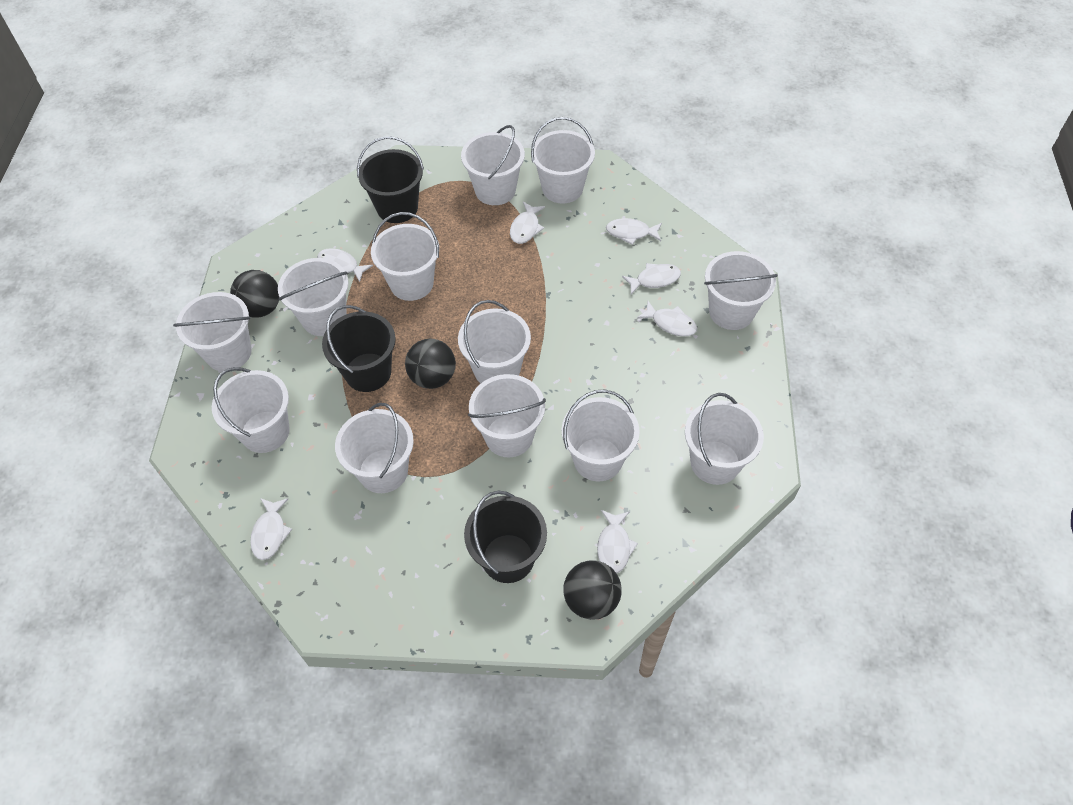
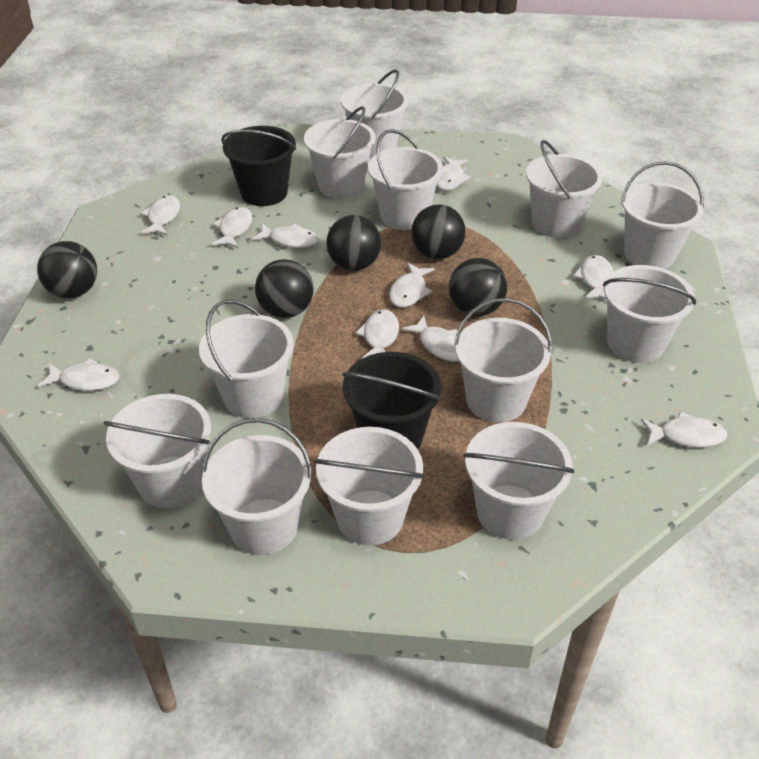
black ball: 3 -> 5
black bucket: 3 -> 2
white fish: 7 -> 10

